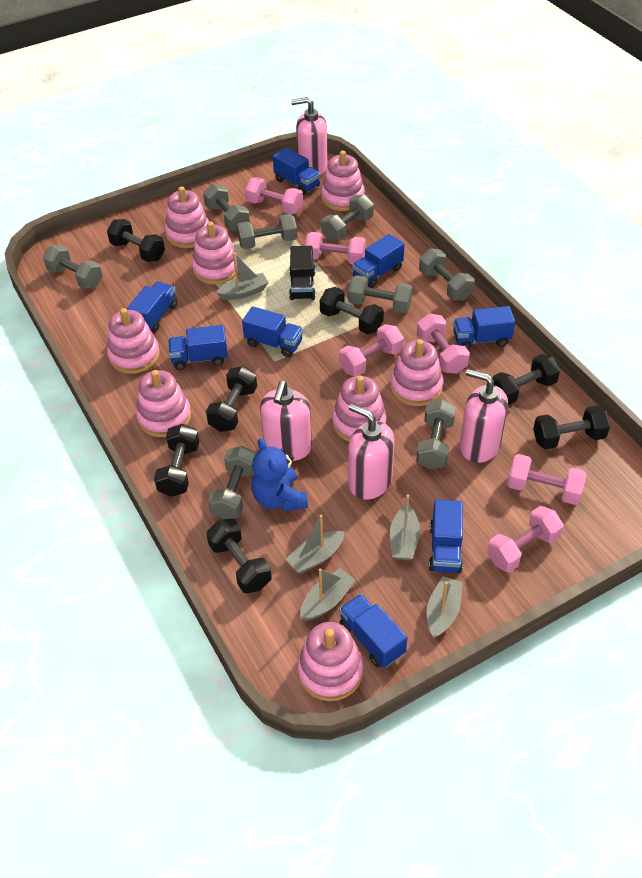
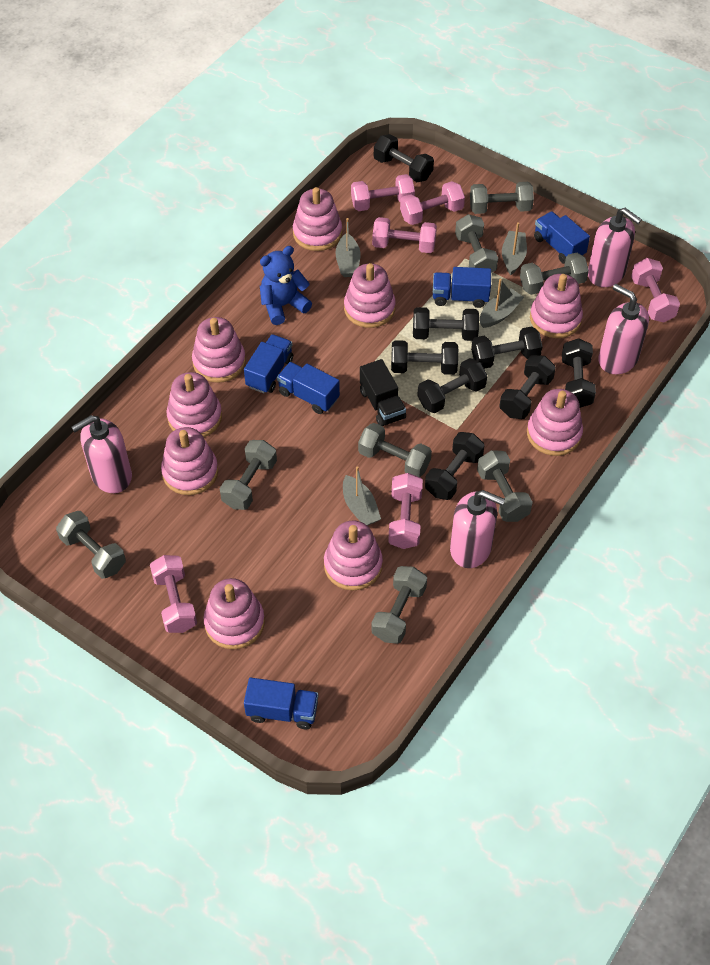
black dumbbell: 7 -> 8
blue truck: 8 -> 5
grey boat: 5 -> 4
pink stacking toy: 8 -> 9

